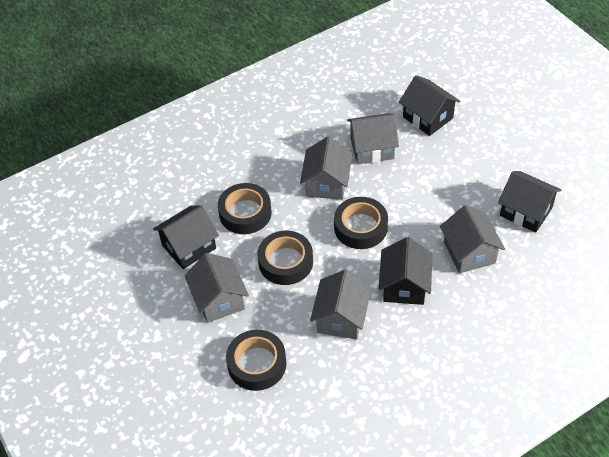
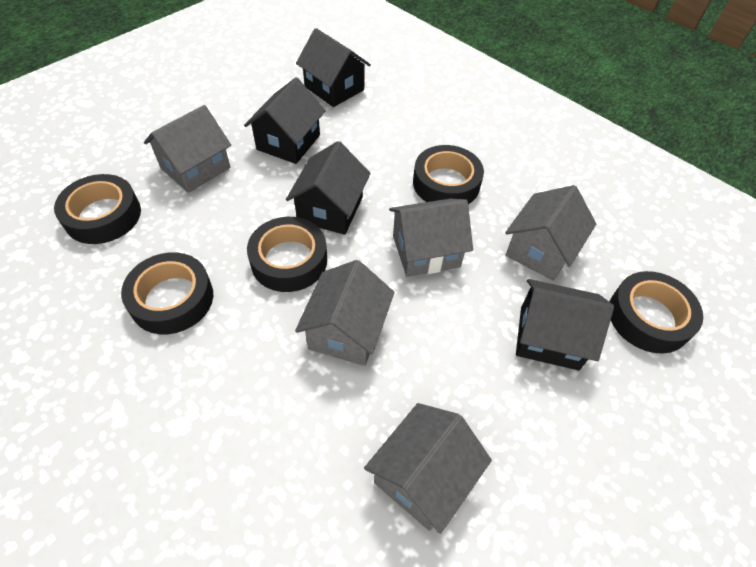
black tape: 4 -> 5

